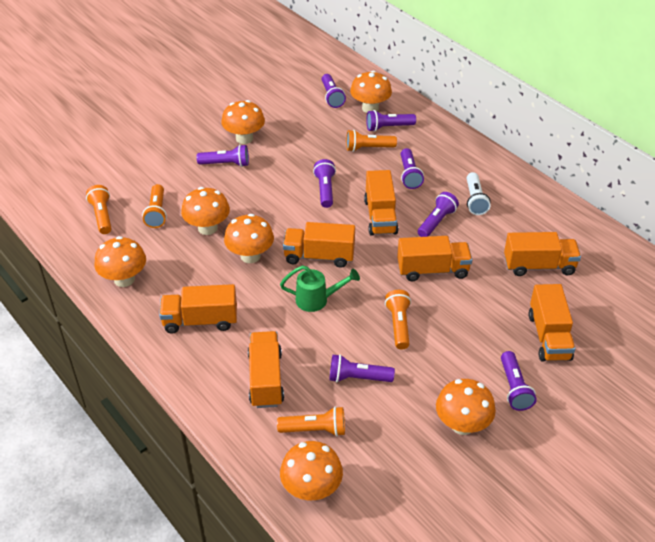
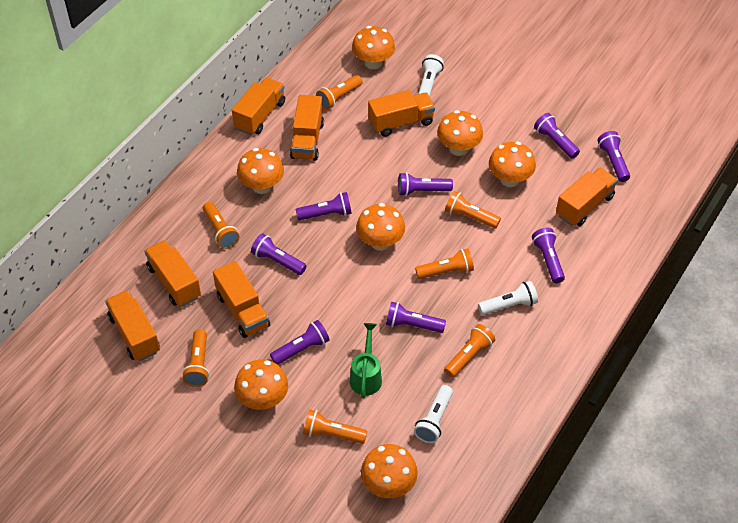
orange flashlight: 5 -> 7
white flashlight: 1 -> 3

